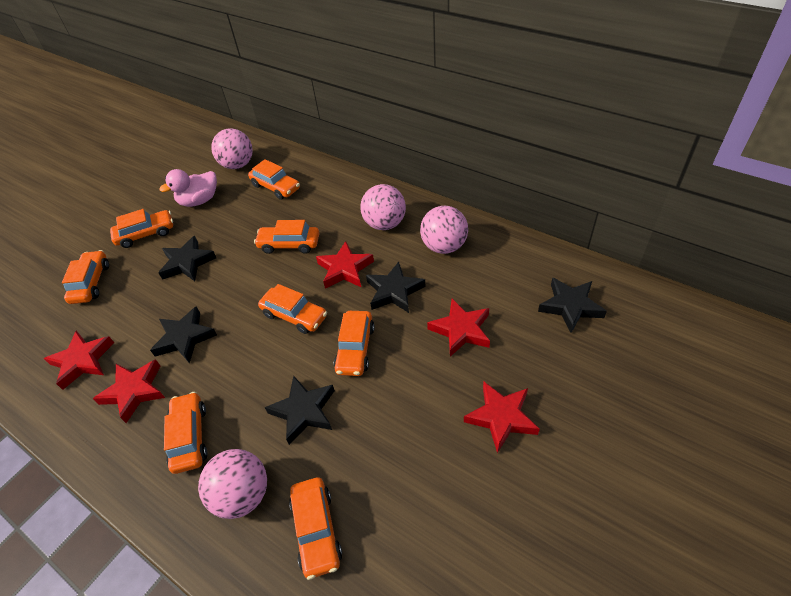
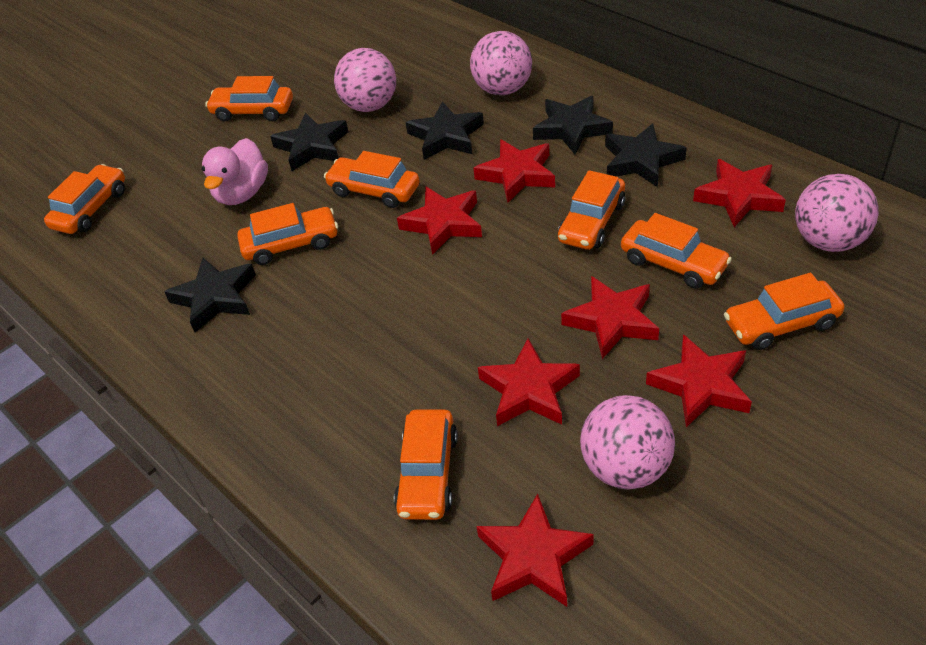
red star: 5 -> 7

